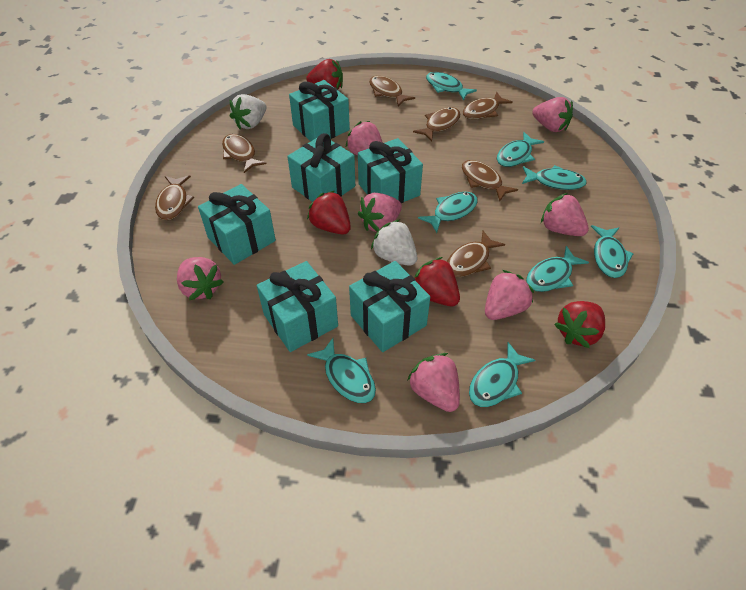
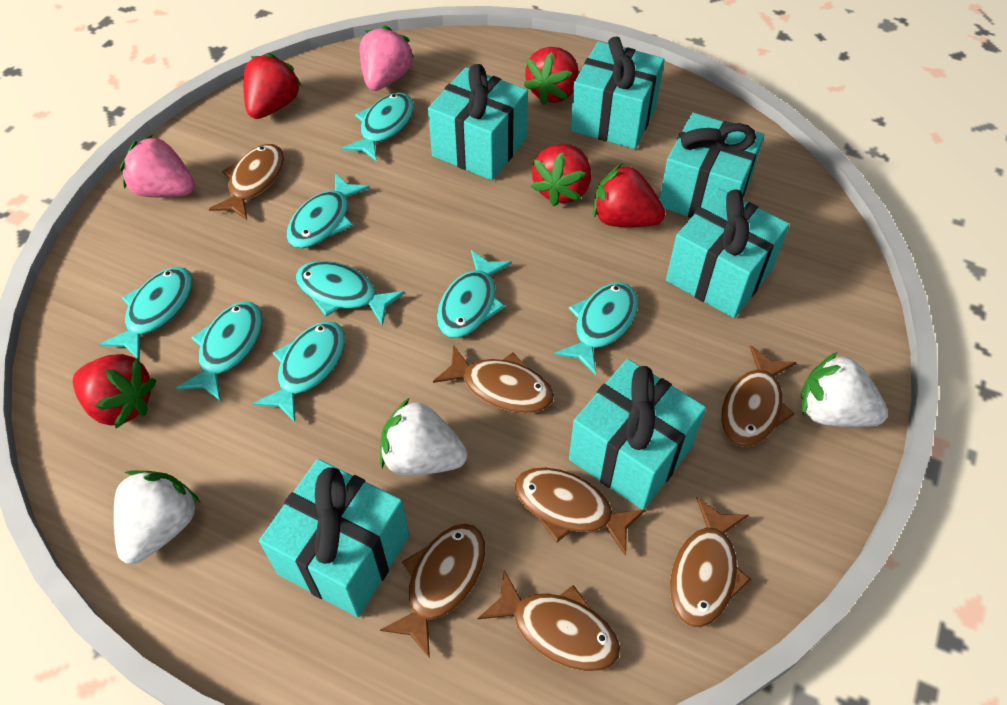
pink strawberry: 7 -> 2
red strawberry: 4 -> 5
white strawberry: 2 -> 3

